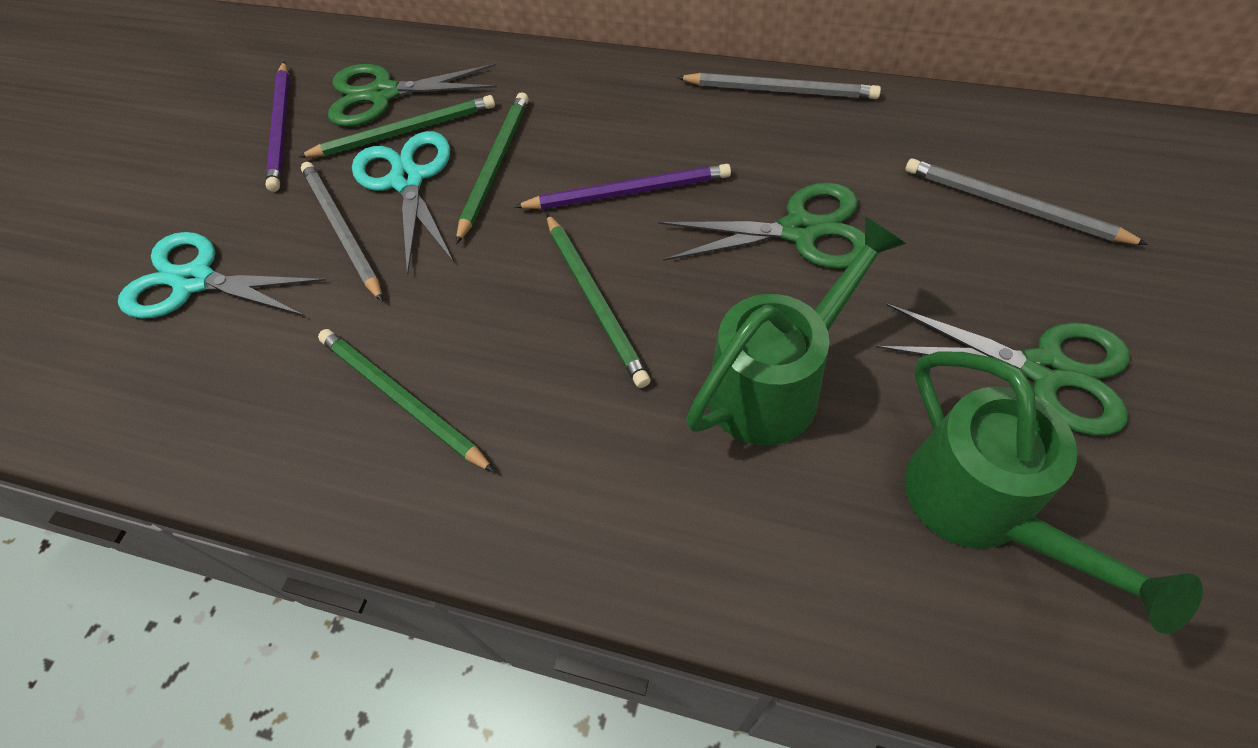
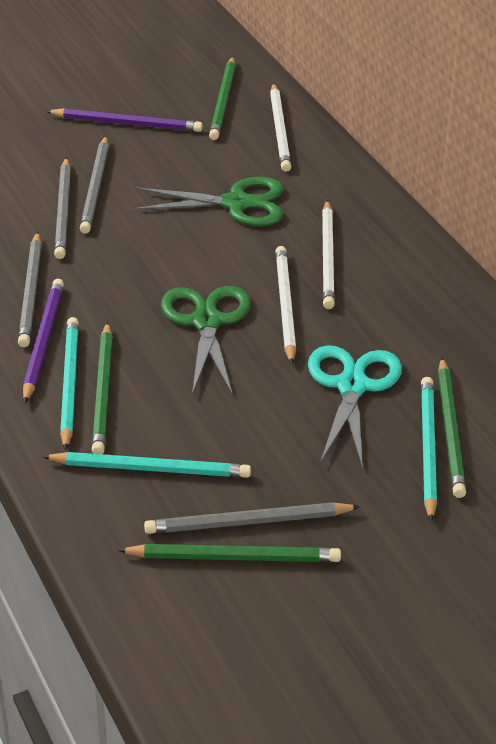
green scissors: 3 -> 2
green watering can: 2 -> 0
grey pencil: 3 -> 4
turquoise pencil: 0 -> 3
turquoise scissors: 2 -> 1
white pencil: 0 -> 3

